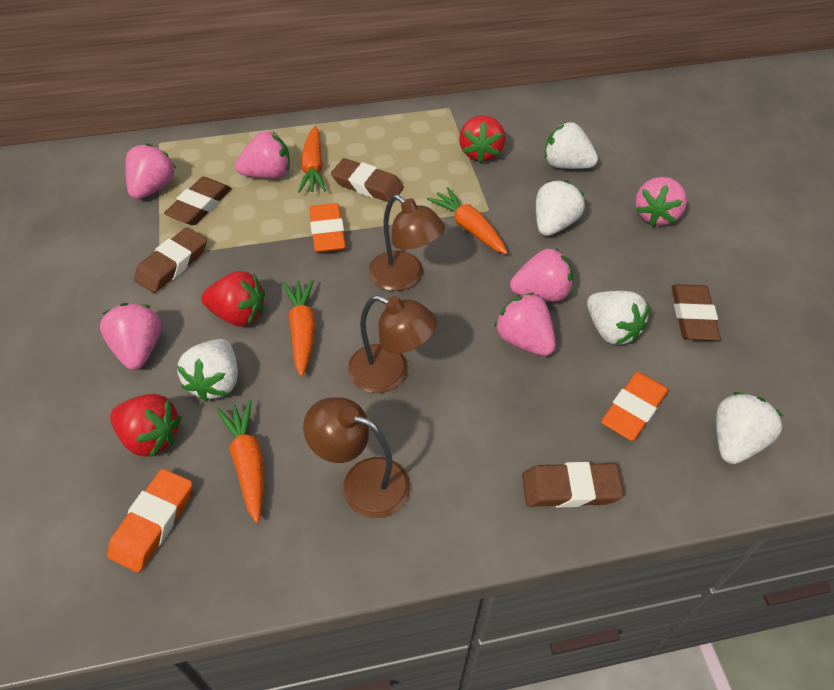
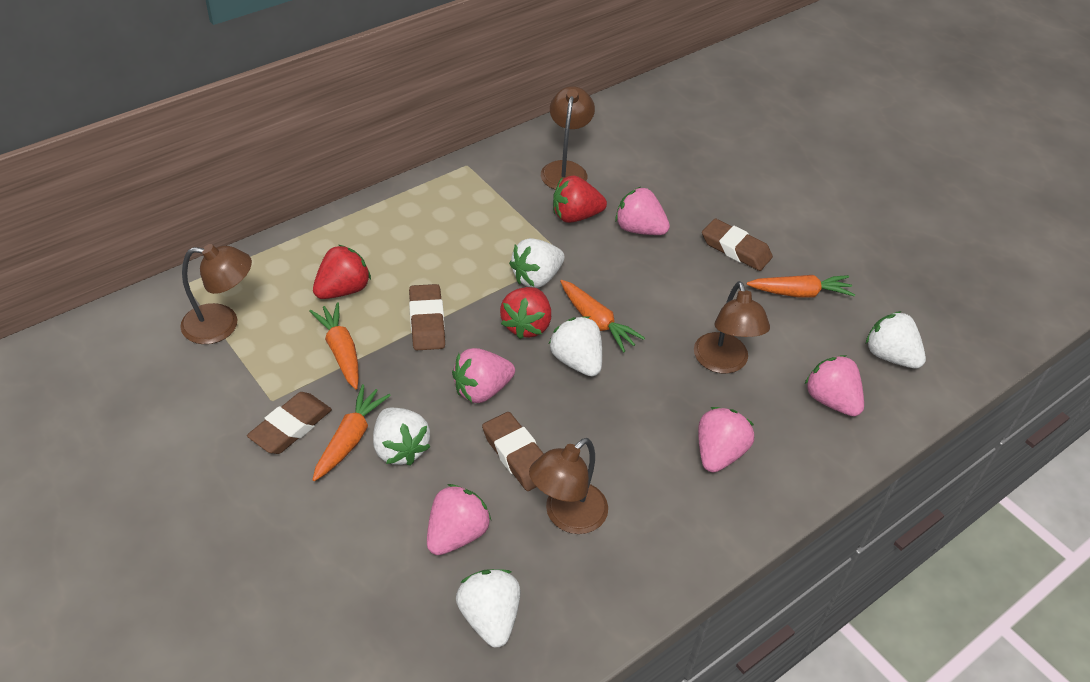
brown eraser: 5 -> 4
brown lamp: 3 -> 4
orange eraser: 3 -> 0
pink strawberry: 6 -> 5

